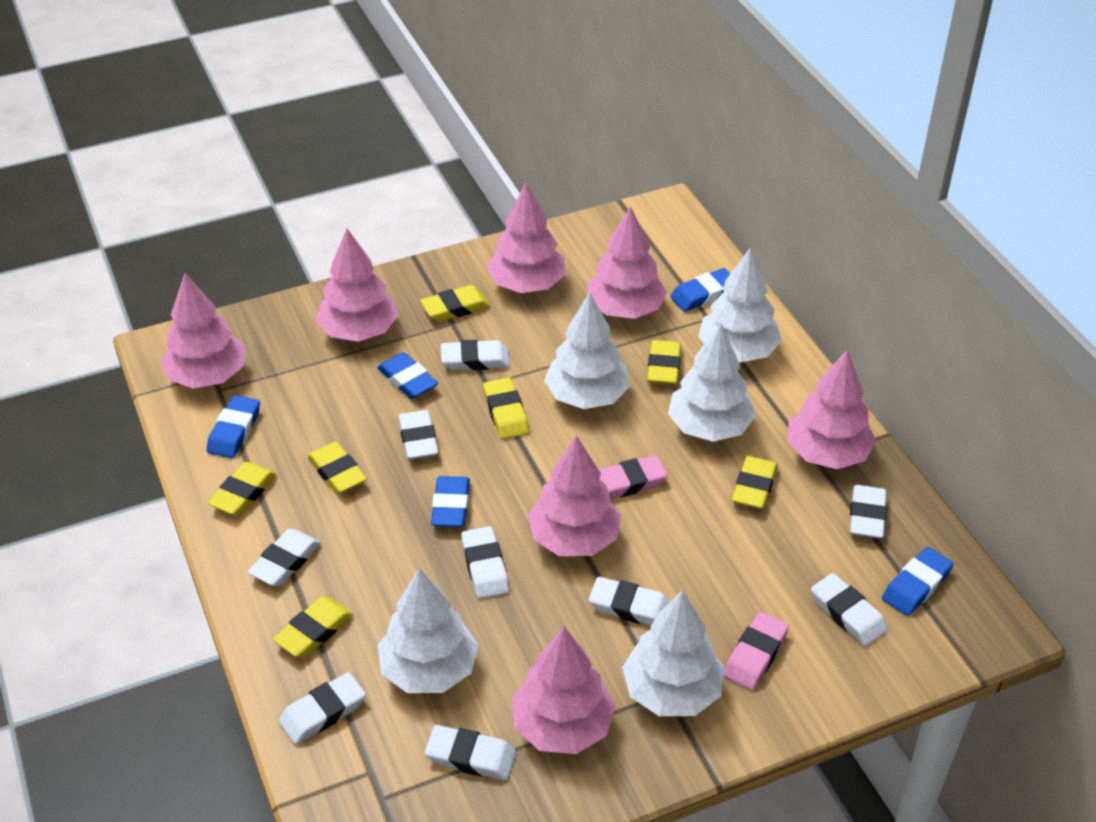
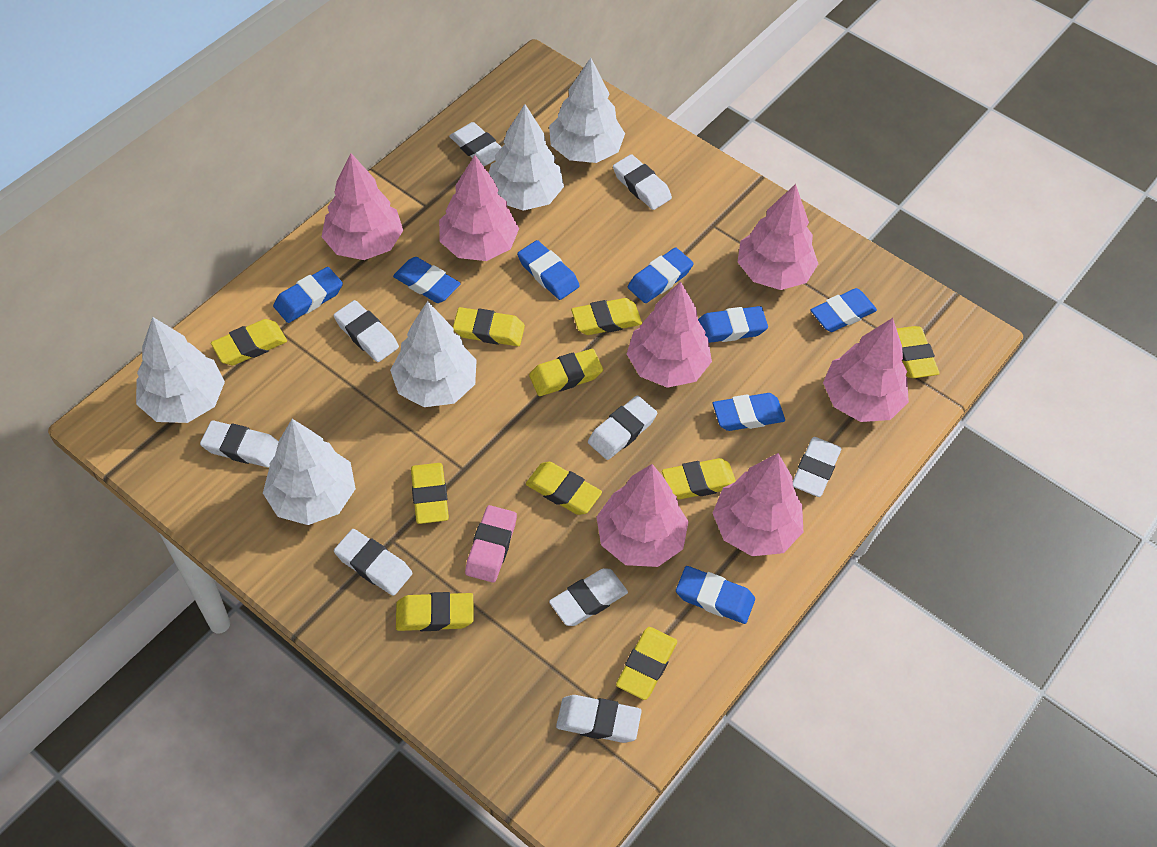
blue eraser: 5 -> 8
pink eraser: 2 -> 1
yellow eraser: 7 -> 10

